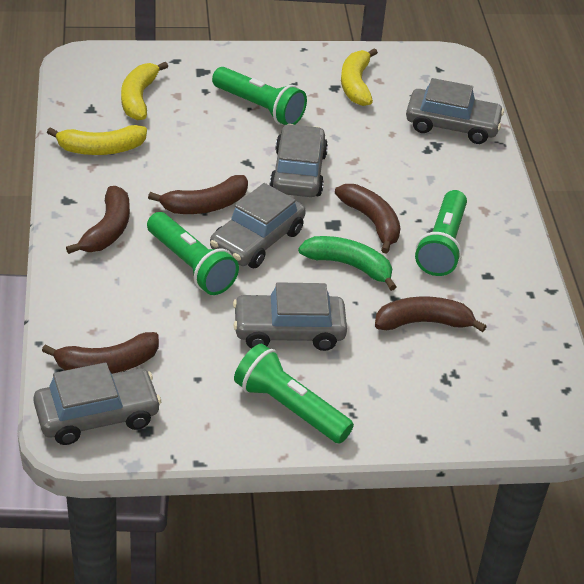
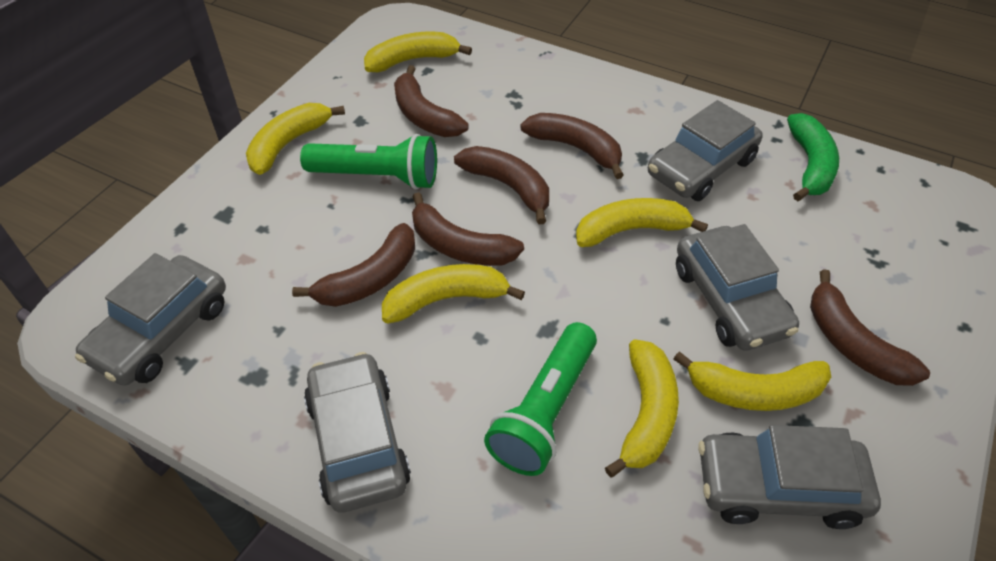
brown banana: 5 -> 6
green flashlight: 4 -> 2
yellow banana: 3 -> 6

